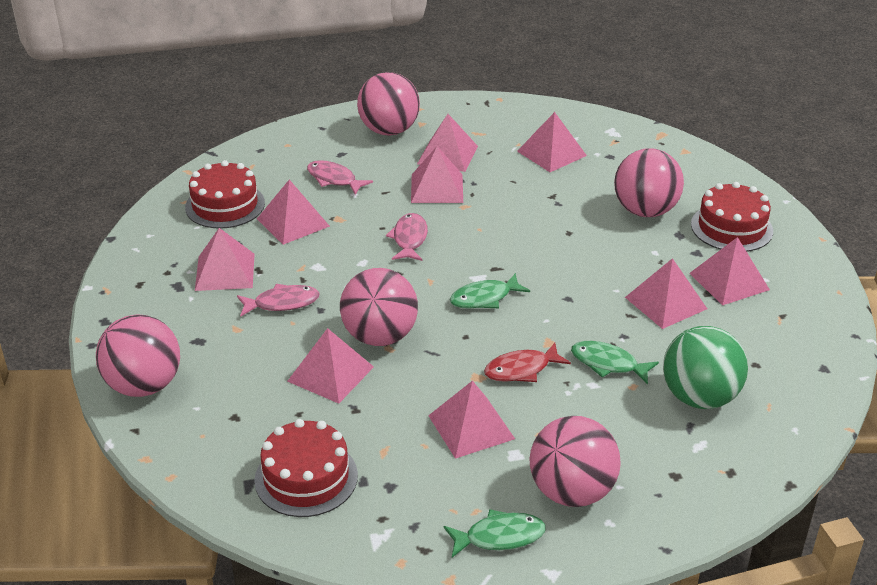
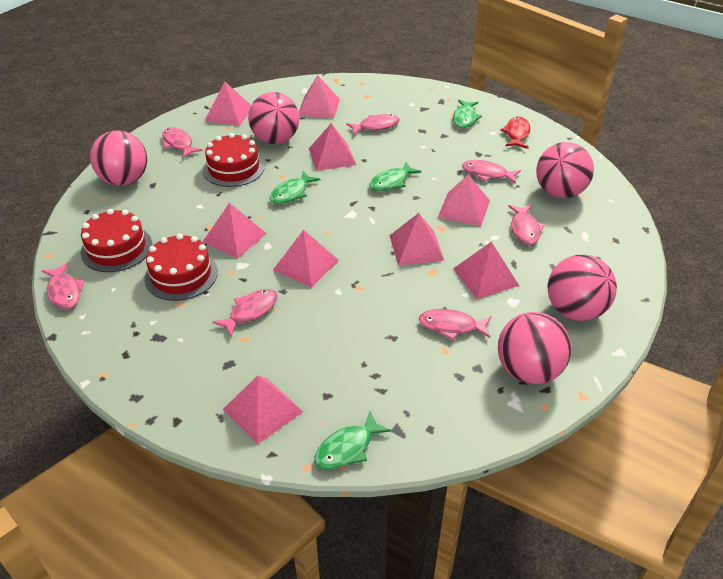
green ball: 1 -> 0
green fish: 3 -> 4
pink fish: 3 -> 7

